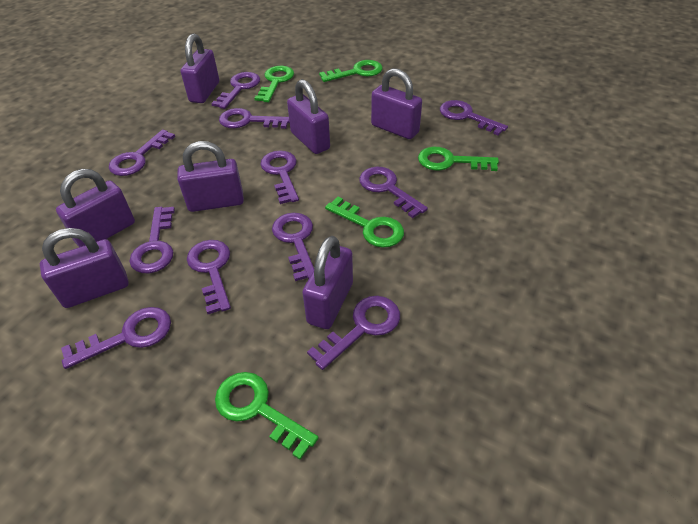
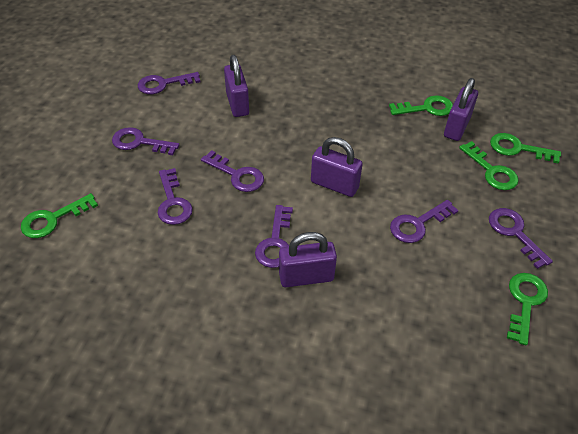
purple key: 11 -> 7
purple padlock: 7 -> 4

